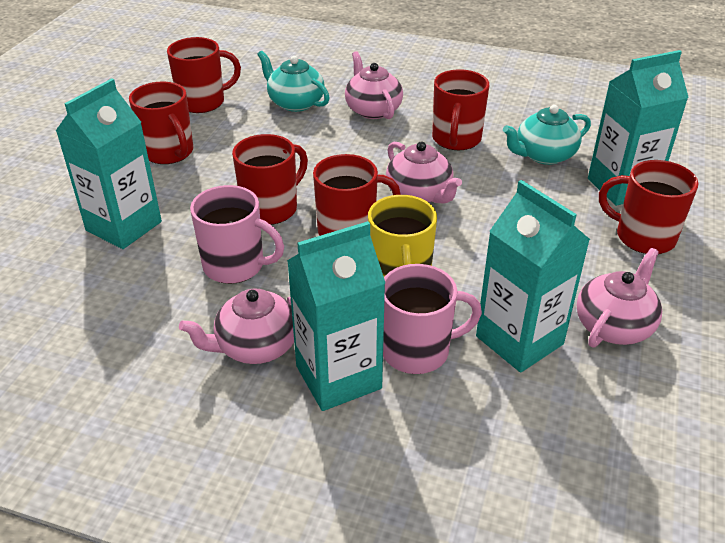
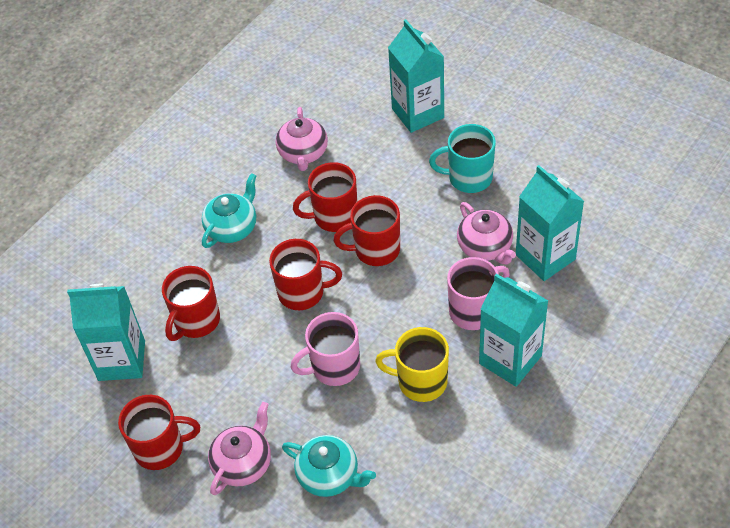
pink teapot: 4 -> 3
red mug: 6 -> 5
turquoise mug: 0 -> 1

